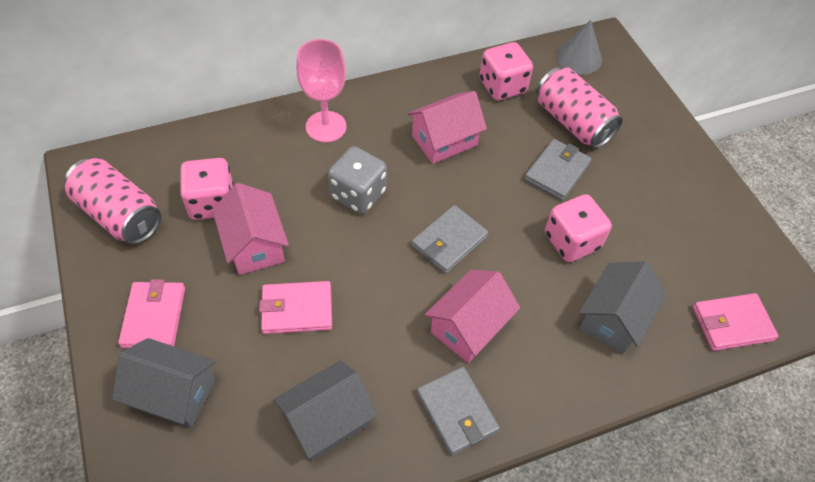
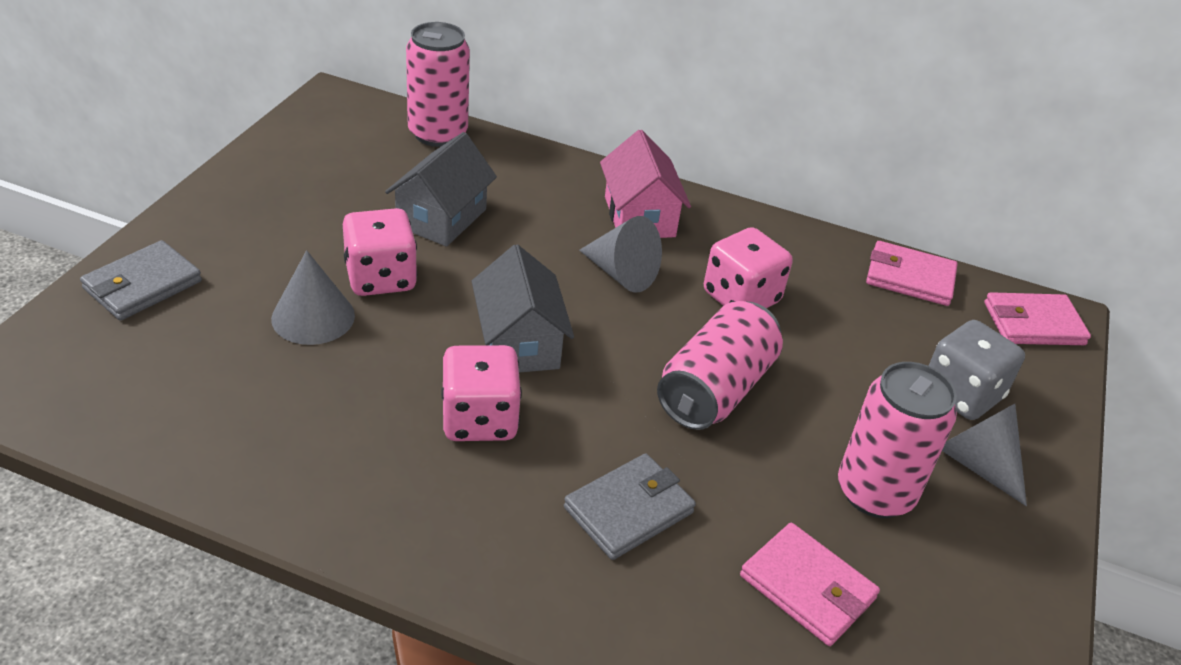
grey cone: 1 -> 3
grey house: 3 -> 2
grey wallet: 3 -> 2
pink can: 2 -> 3
pink goblet: 1 -> 0
pink house: 3 -> 1

